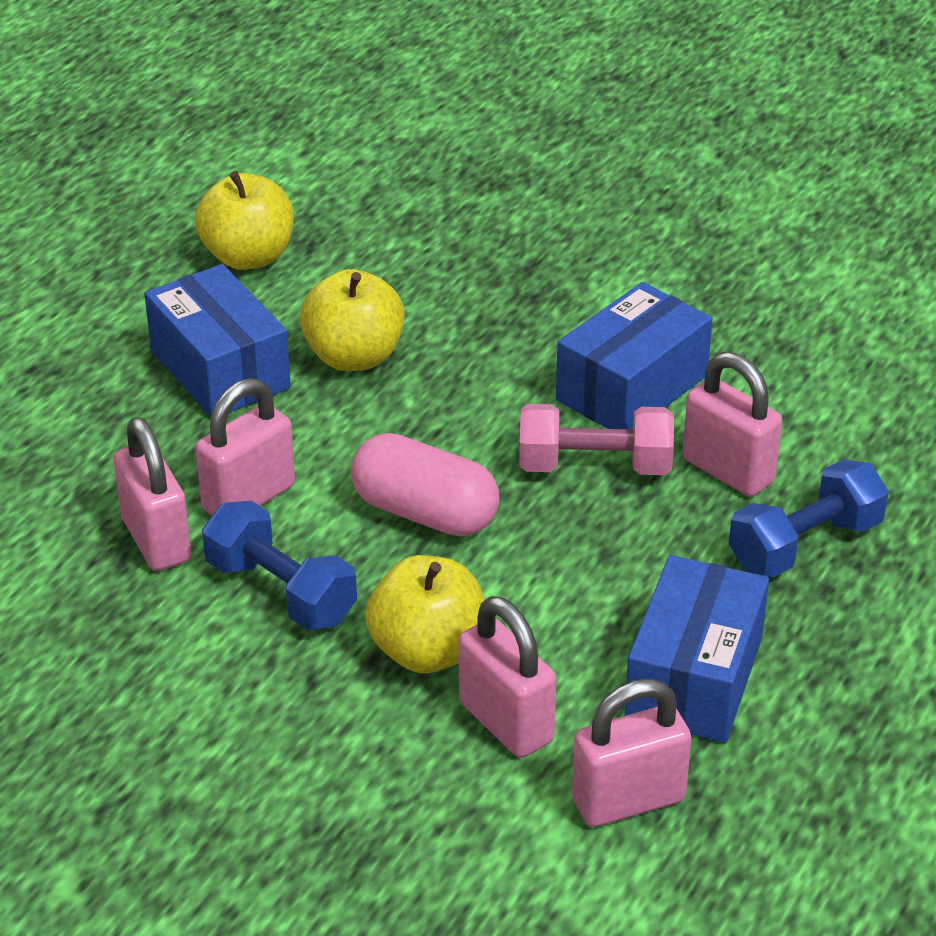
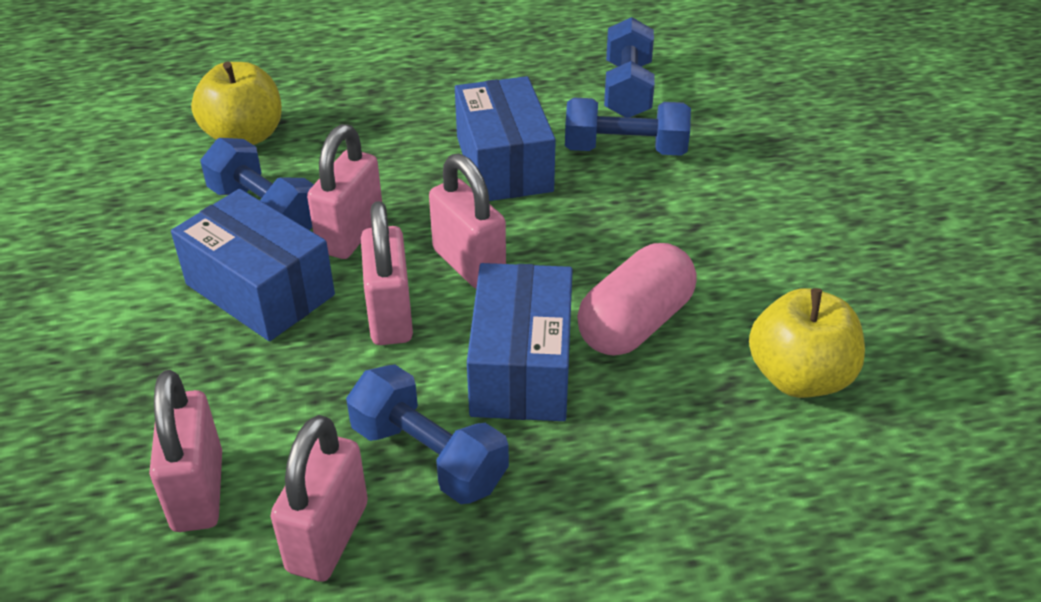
blue dumbbell: 2 -> 4
pink dumbbell: 1 -> 0
yellow apple: 3 -> 2

